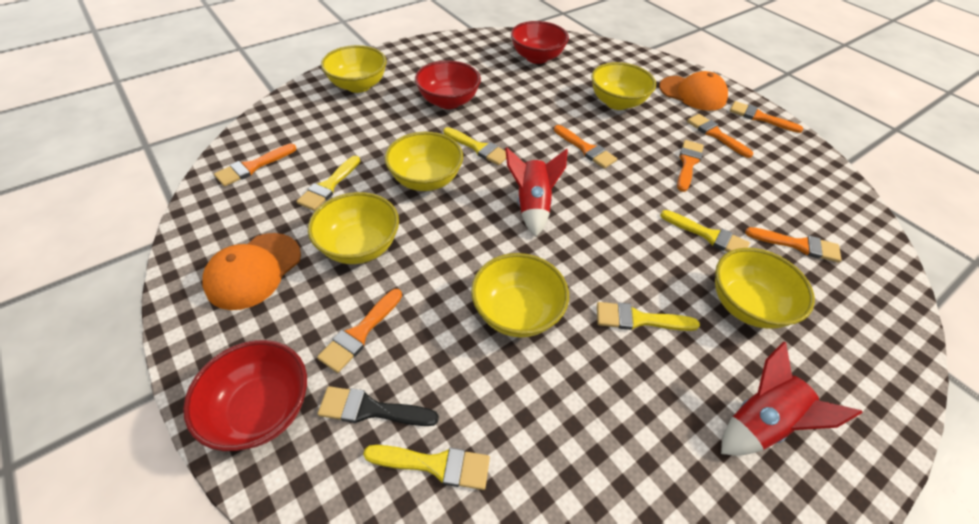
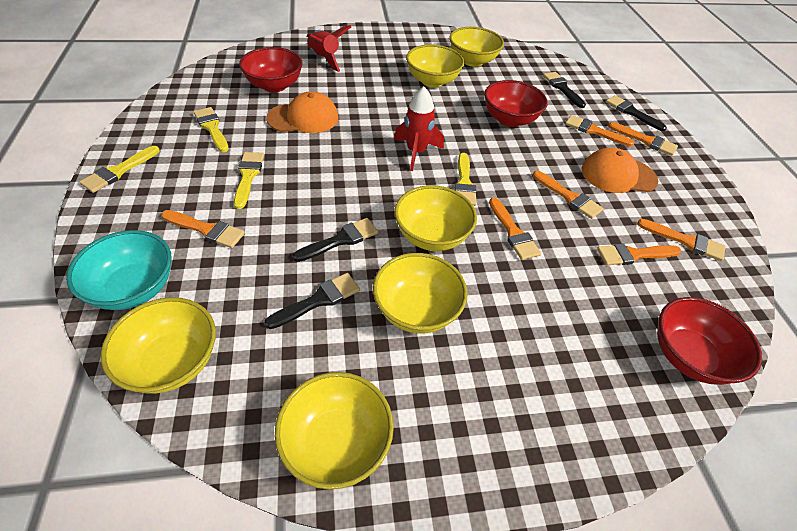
black brush: 1 -> 4
turquoise bowl: 0 -> 1
yellow brush: 5 -> 4

